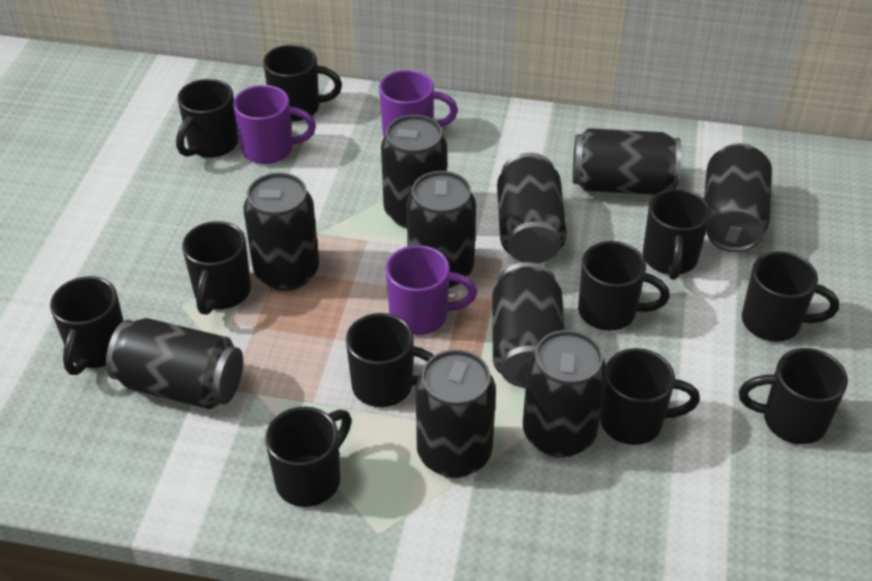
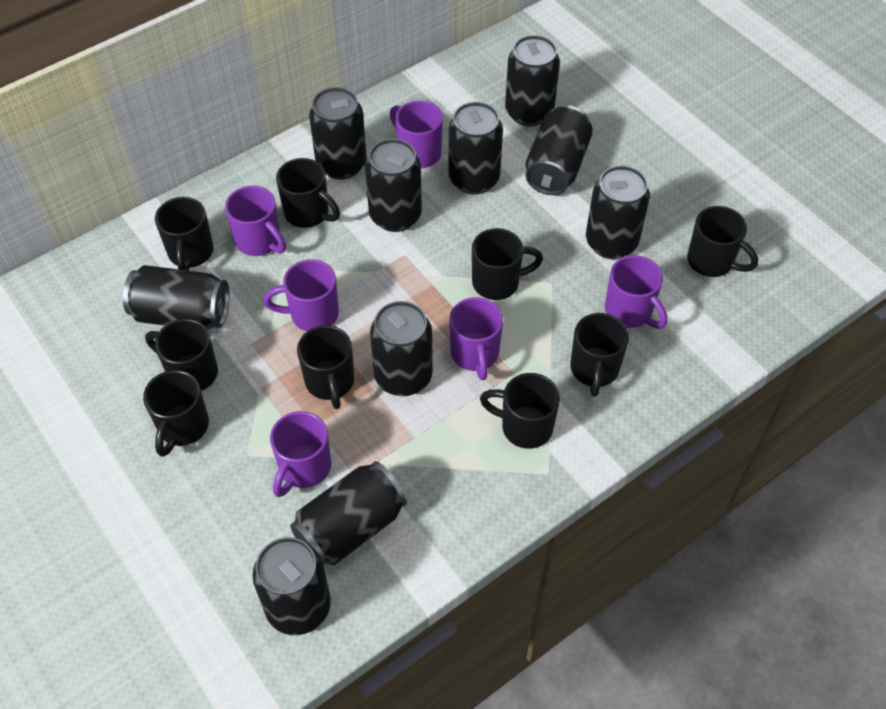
black mug: 11 -> 9
purple mug: 3 -> 6

